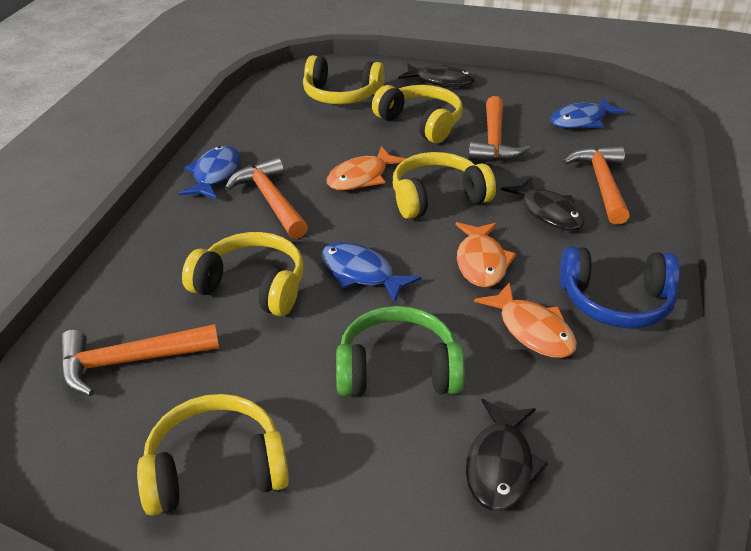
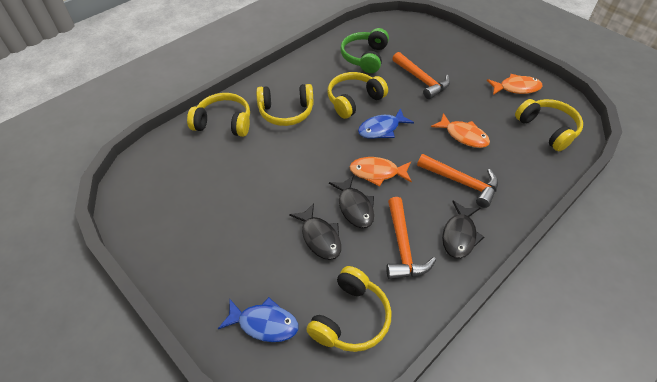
blue fish: 3 -> 2
blue headphones: 1 -> 0
orange hammer: 4 -> 3

